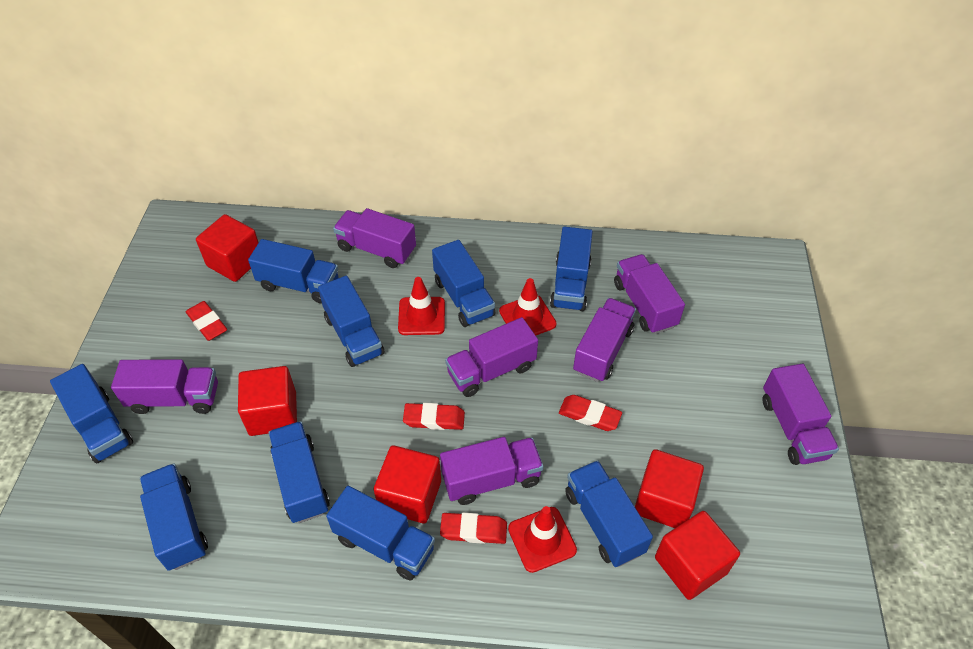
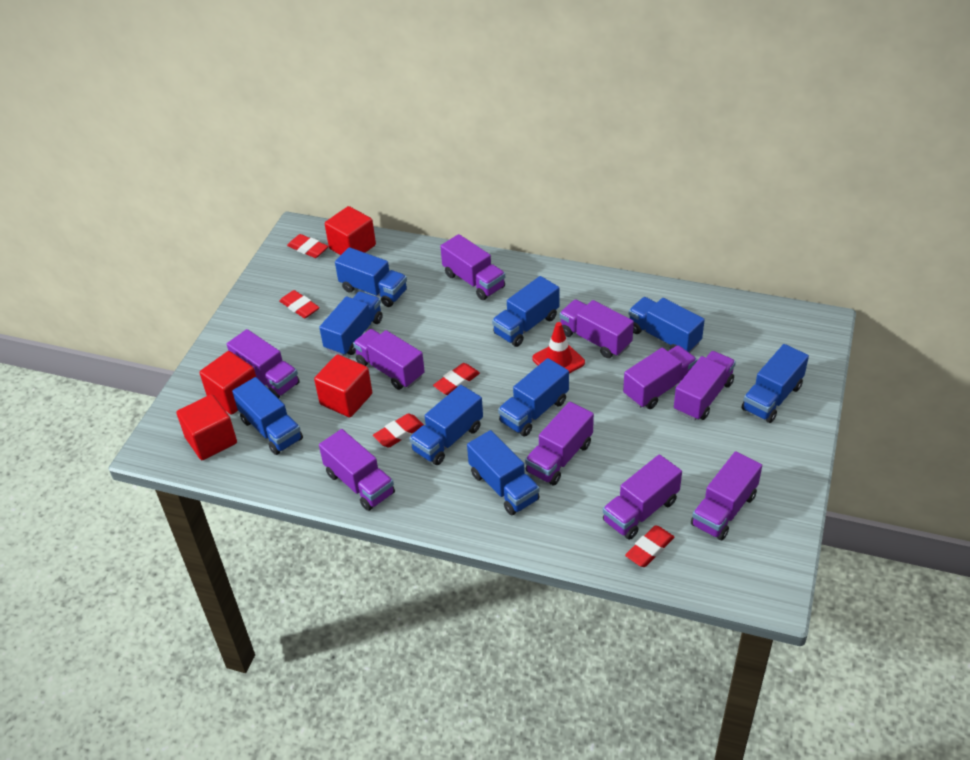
purple truck: 7 -> 10
red cube: 5 -> 4
red eraser: 4 -> 5
red traffic cone: 3 -> 1

